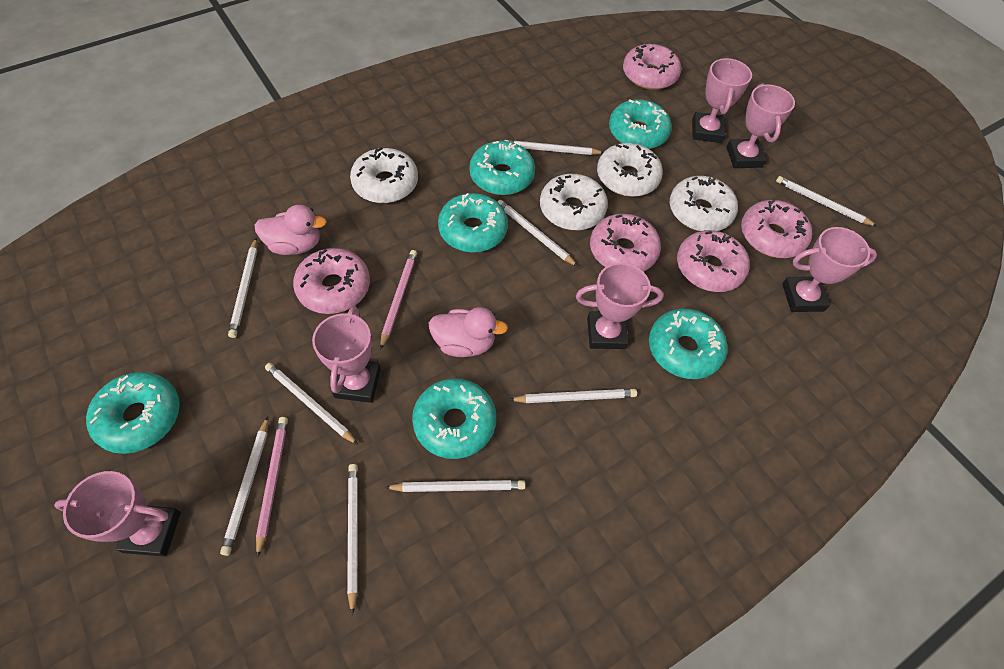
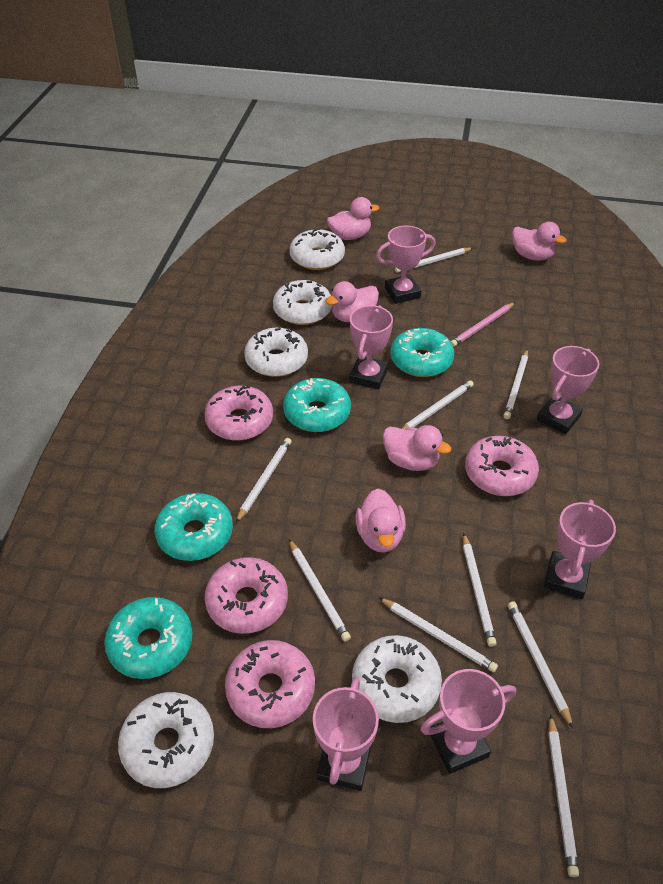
pink donut: 5 -> 4
pink duck: 2 -> 5
pink pencil: 2 -> 1
turquoise donut: 6 -> 4
white donut: 4 -> 5

